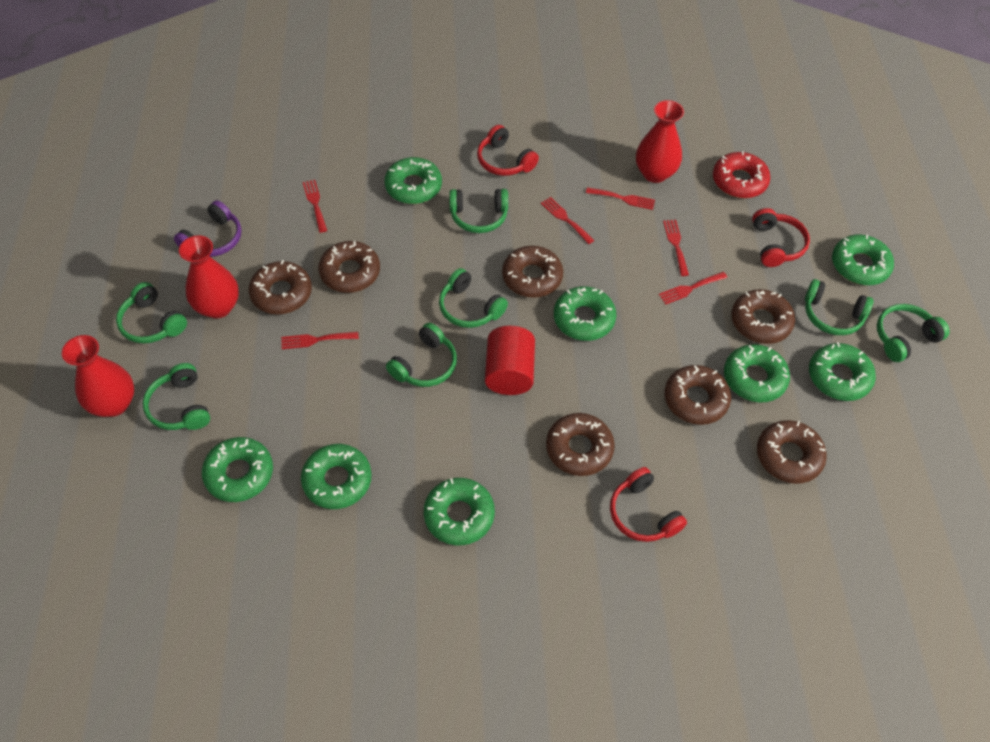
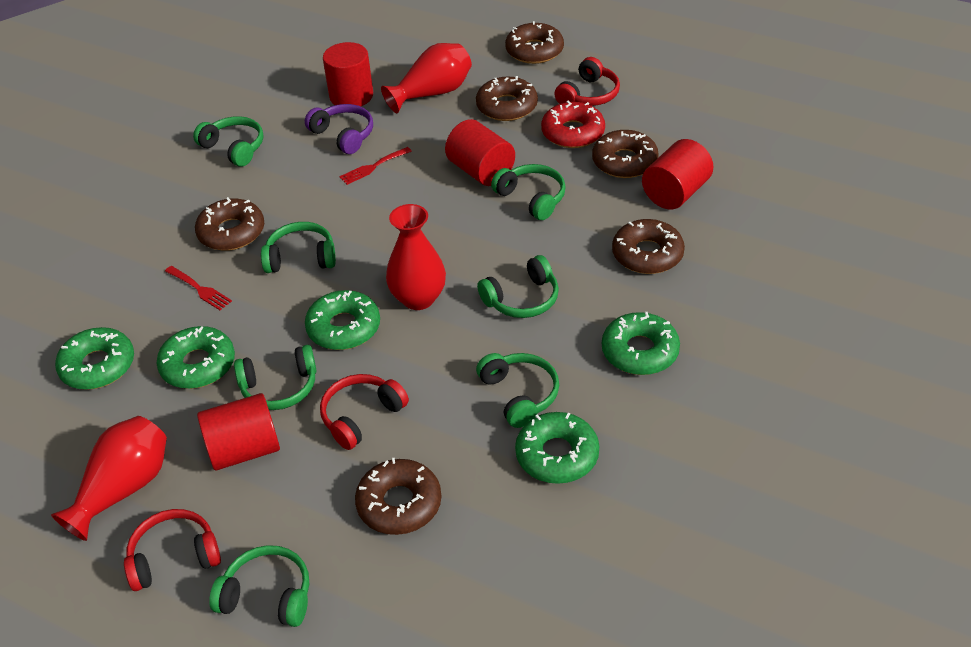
brown donut: 7 -> 6
green donut: 8 -> 5
red cylinder: 1 -> 4
red fork: 6 -> 2

